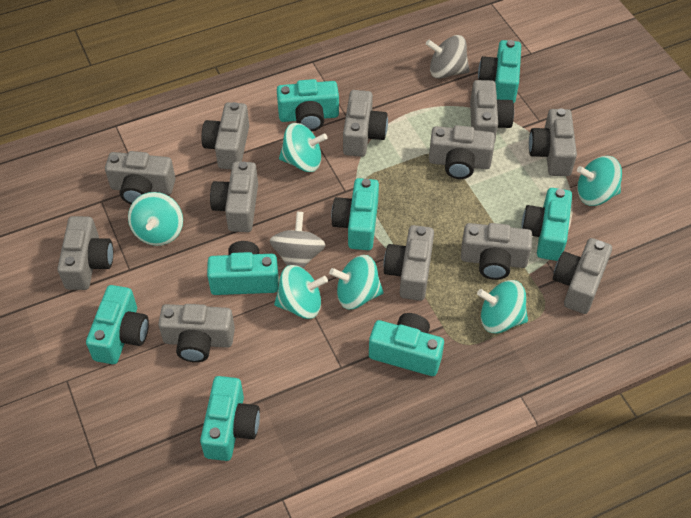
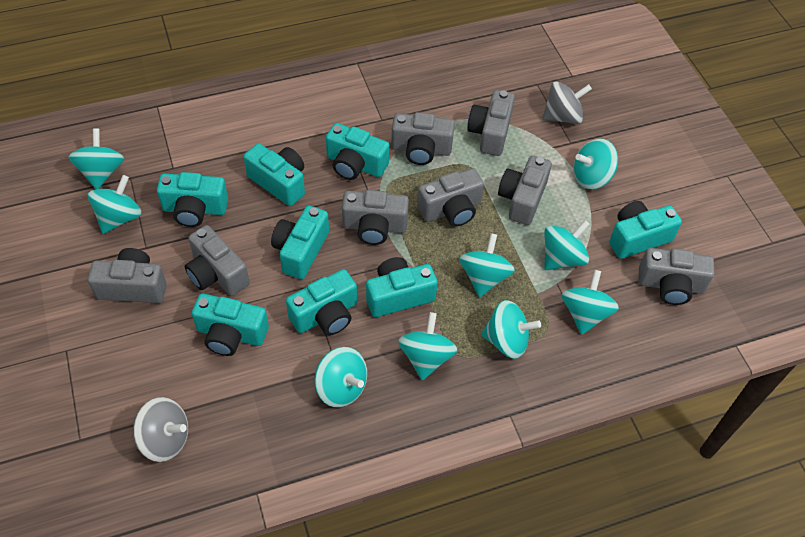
grey camera: 12 -> 8
turquoise spinning top: 6 -> 9

